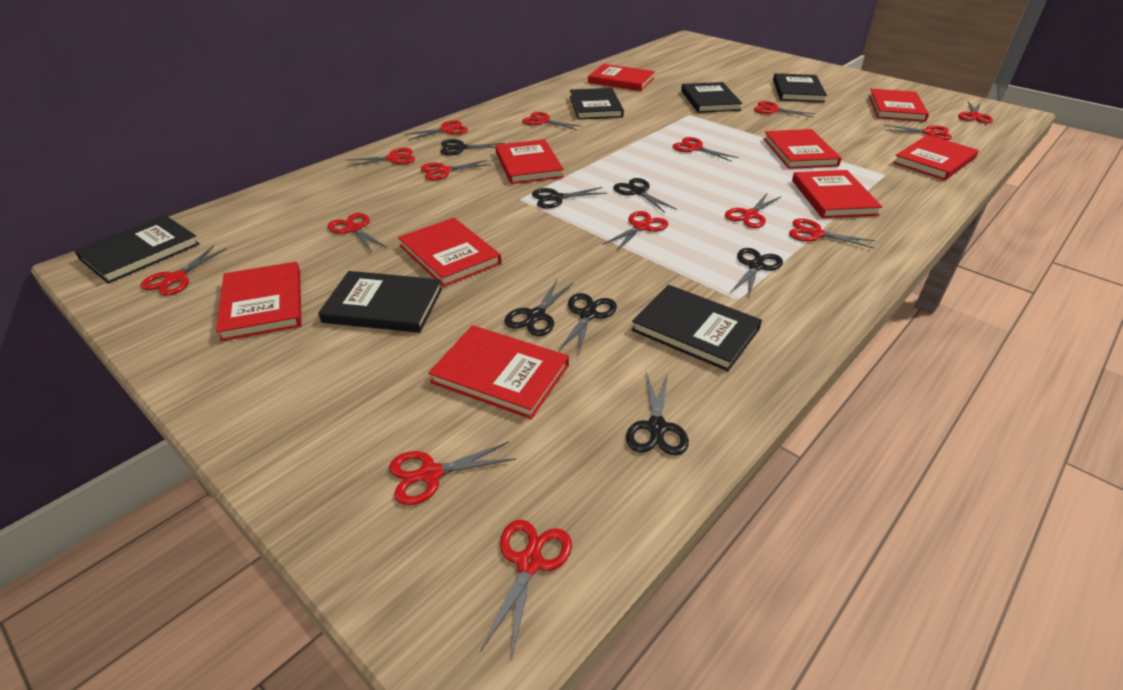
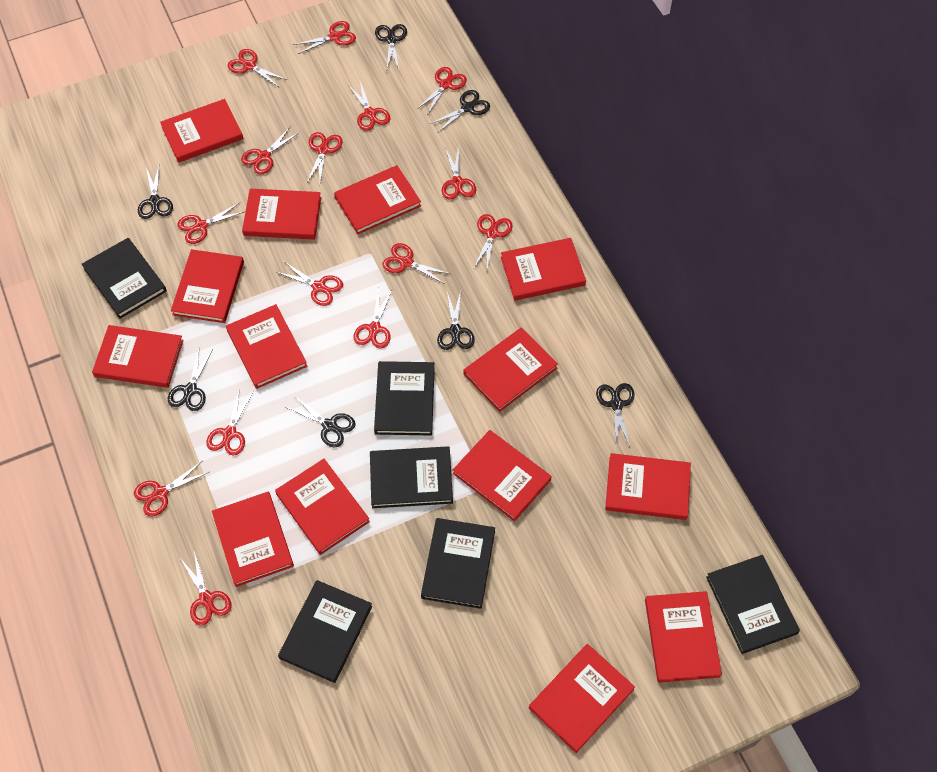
red book: 9 -> 14

